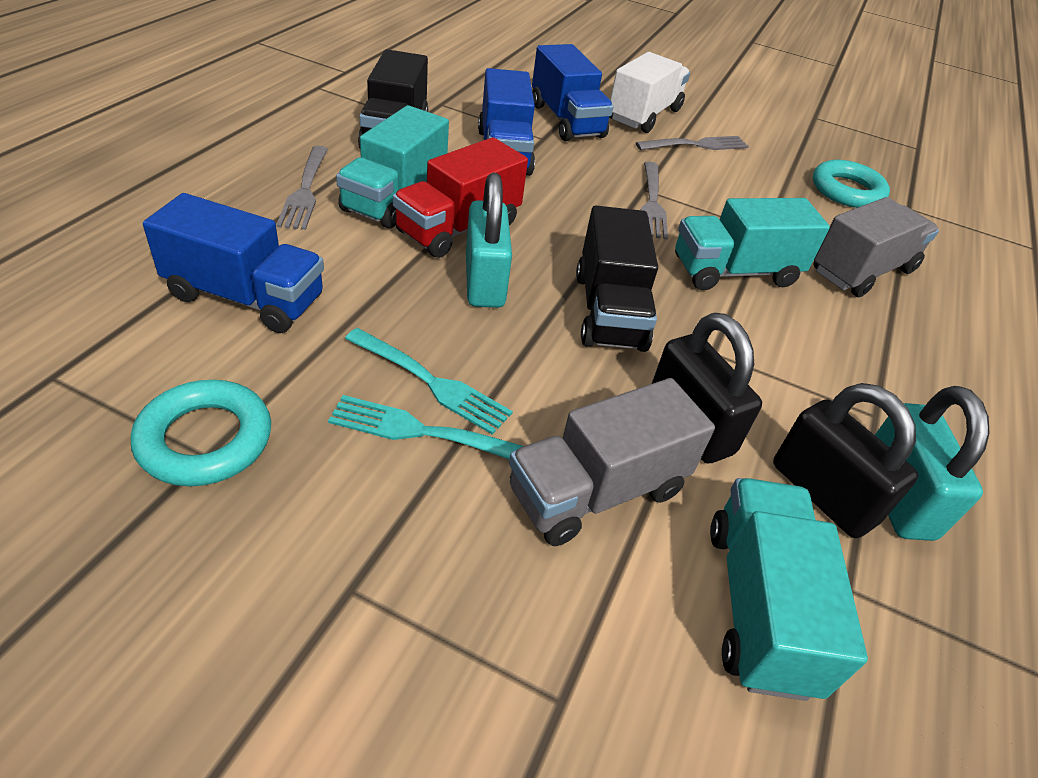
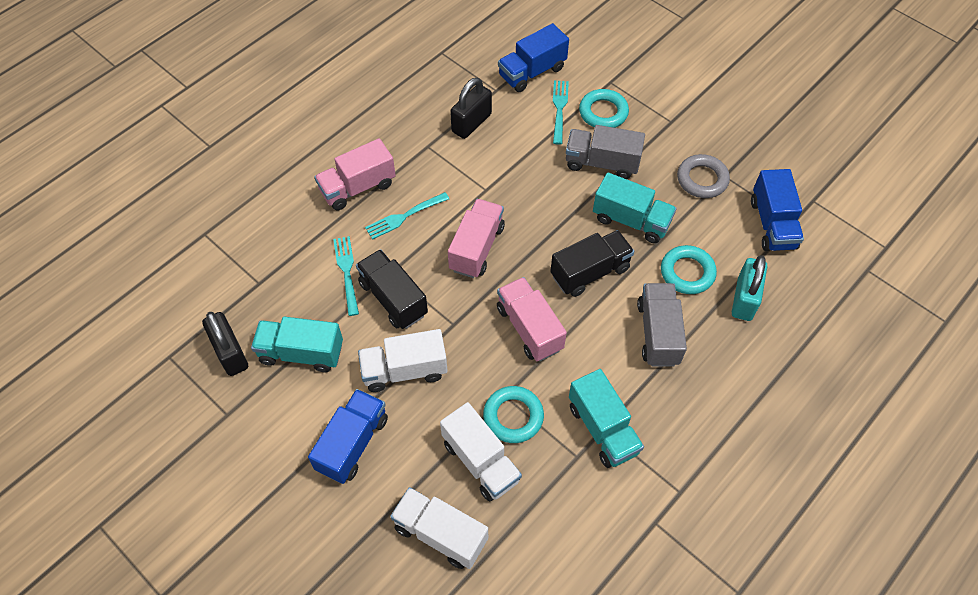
grey fork: 3 -> 0
grey ring: 0 -> 1
pink truck: 0 -> 3
red truck: 1 -> 0
turquoise fork: 2 -> 3
turquoise padlock: 2 -> 1
turquoise ring: 2 -> 3
white truck: 1 -> 3

